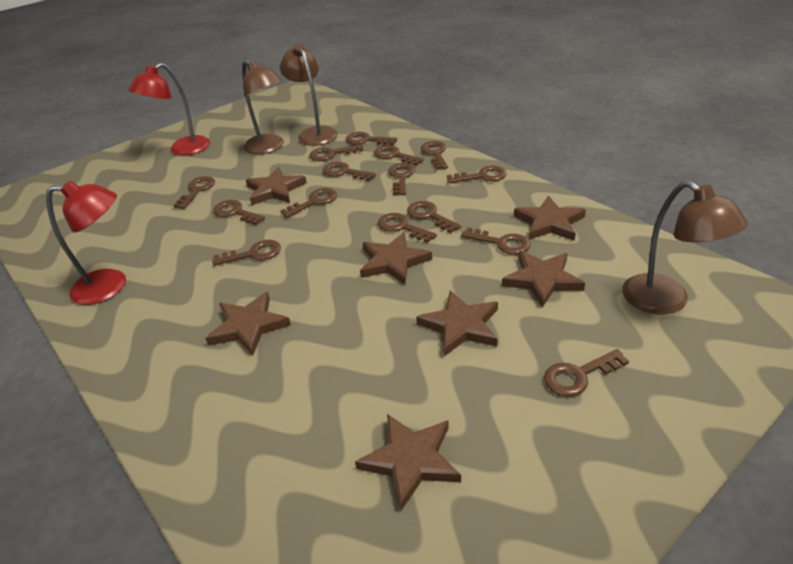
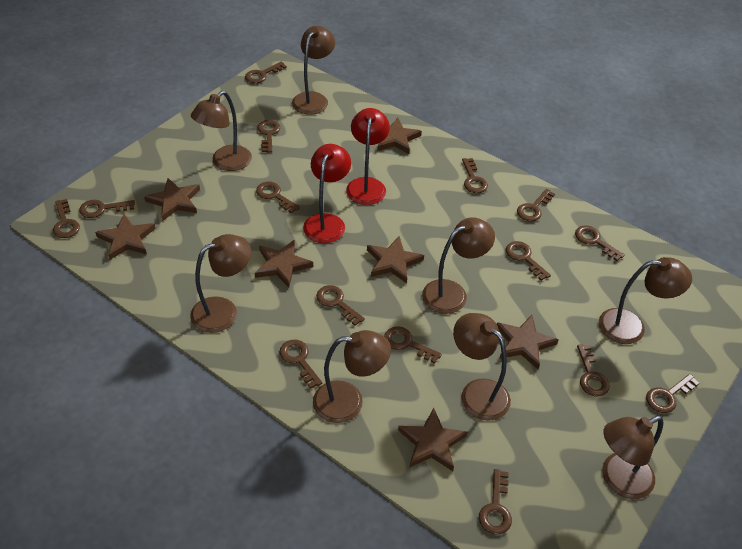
brown lamp: 3 -> 8

